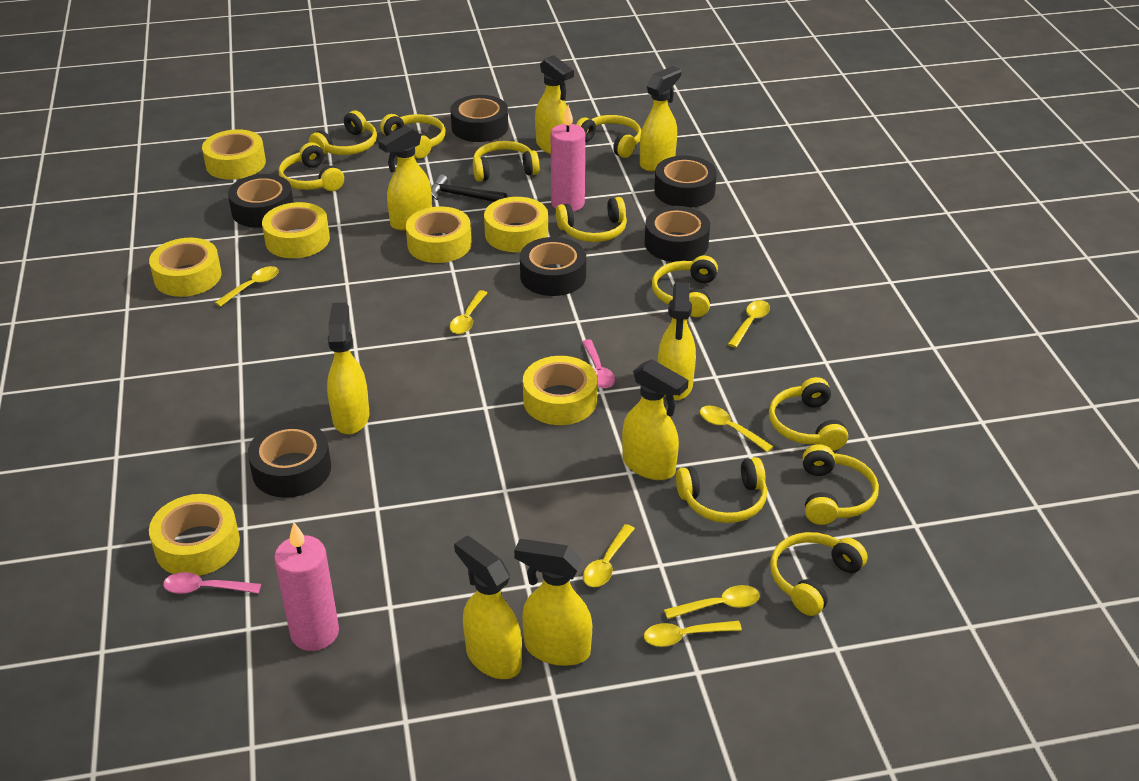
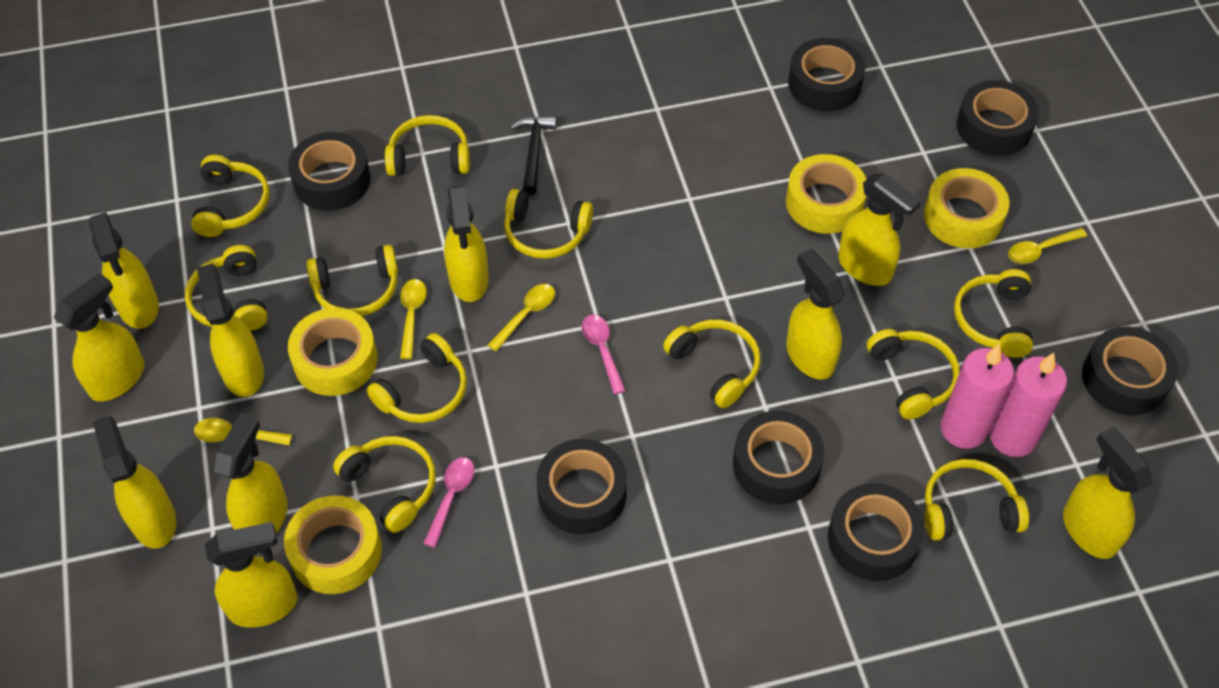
black tape: 6 -> 7
yellow spoon: 7 -> 4
yellow spray bottle: 8 -> 10
yellow tape: 7 -> 4

